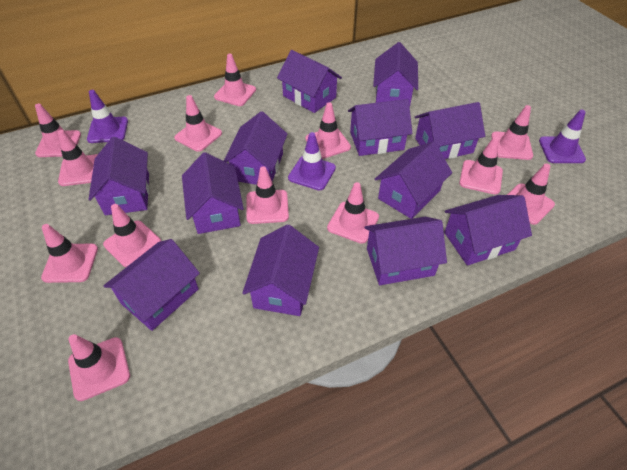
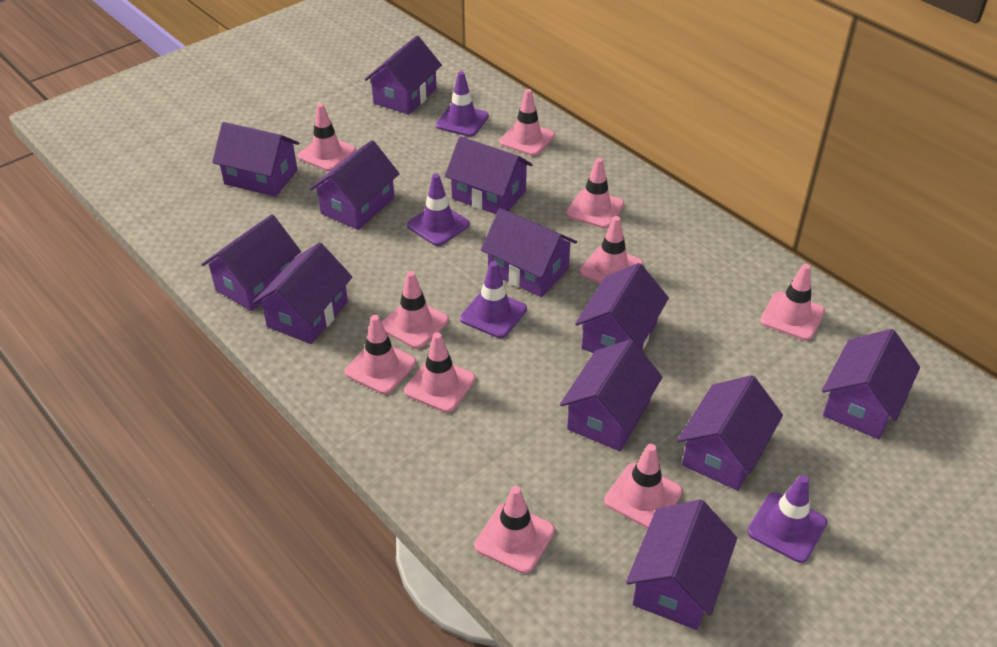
pink traffic cone: 13 -> 10
purple traffic cone: 3 -> 4

